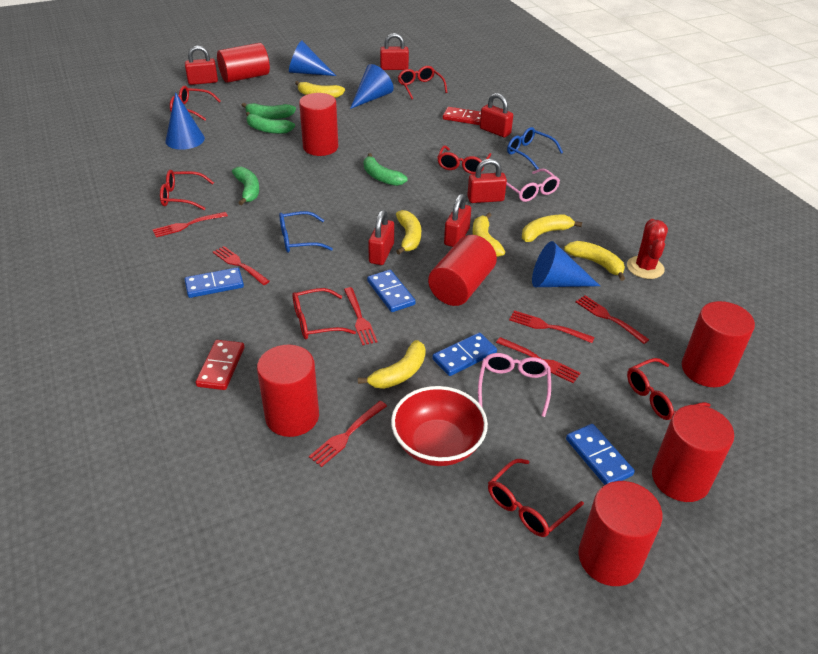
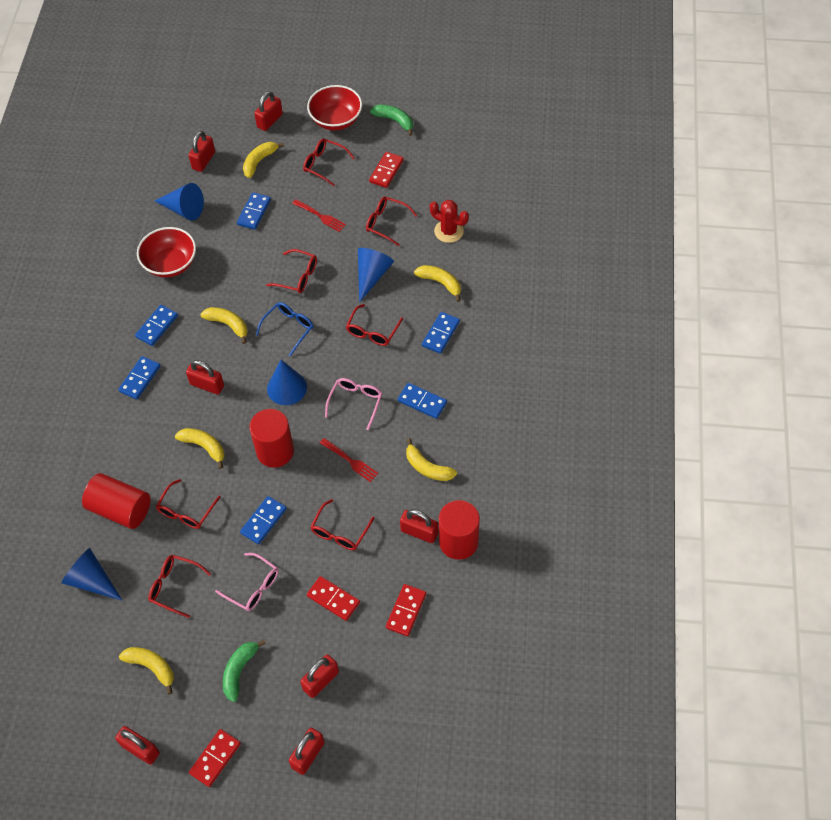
blue domino: 4 -> 6
blue glasses: 2 -> 1
green banana: 4 -> 2
red bowl: 1 -> 2
red cylinder: 7 -> 3
red domino: 2 -> 4
red fork: 7 -> 2
red padlock: 6 -> 7

